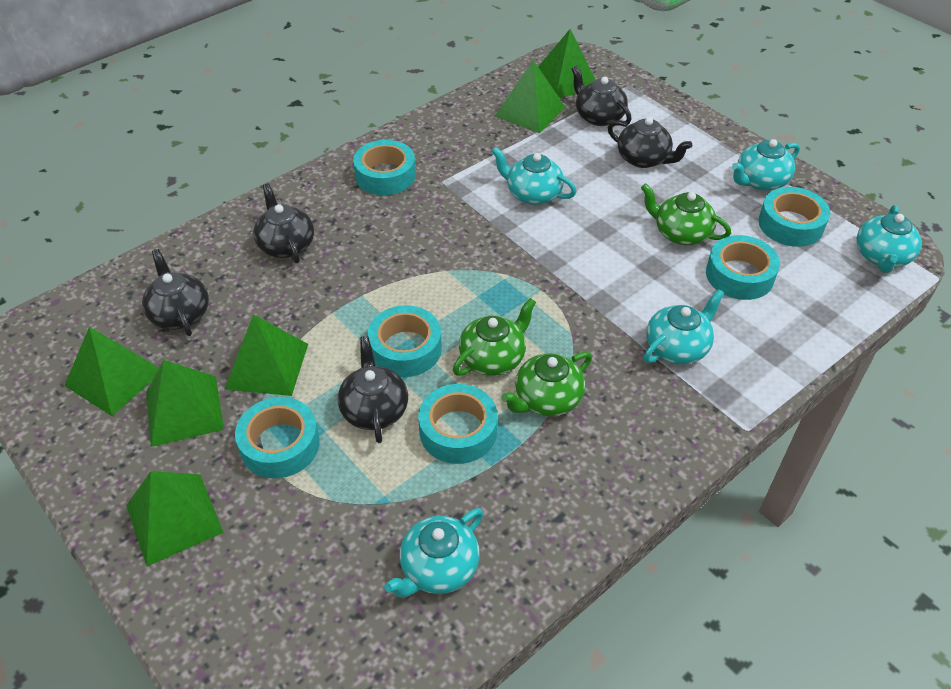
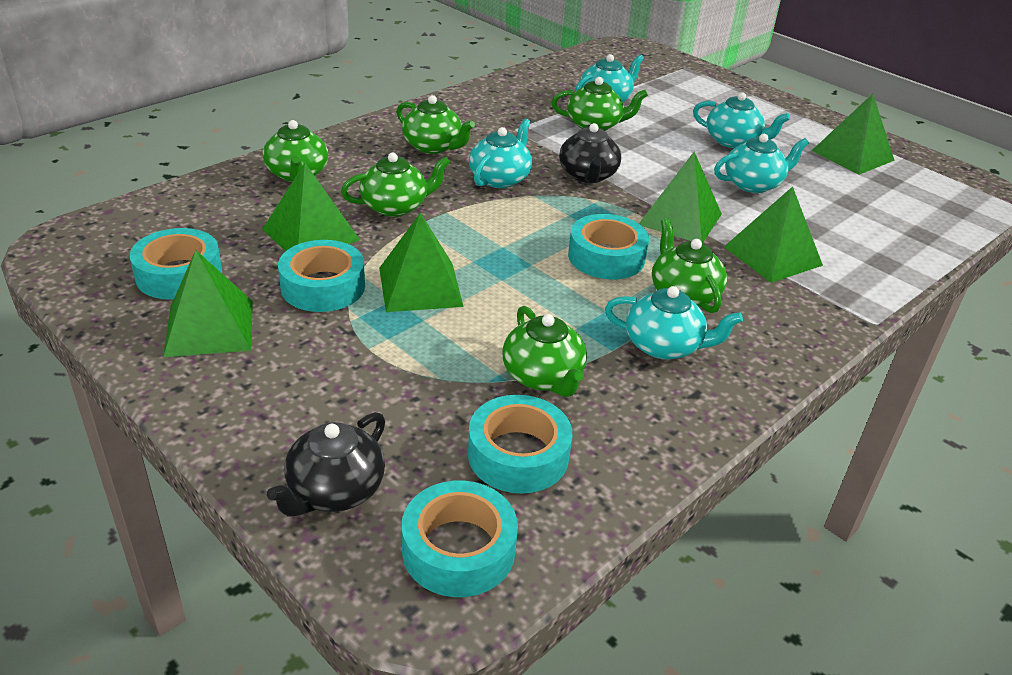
black teapot: 5 -> 2
green teapot: 3 -> 6
turquoise tape: 6 -> 5

